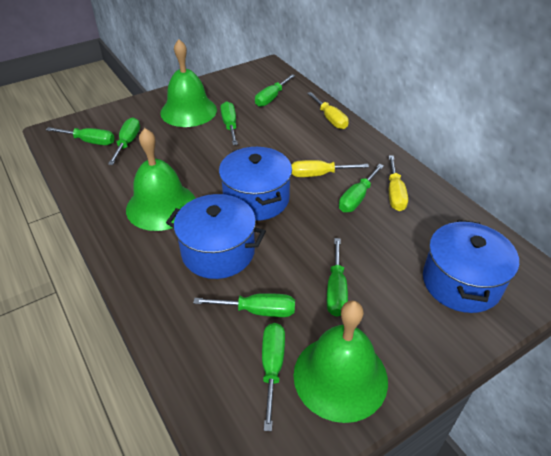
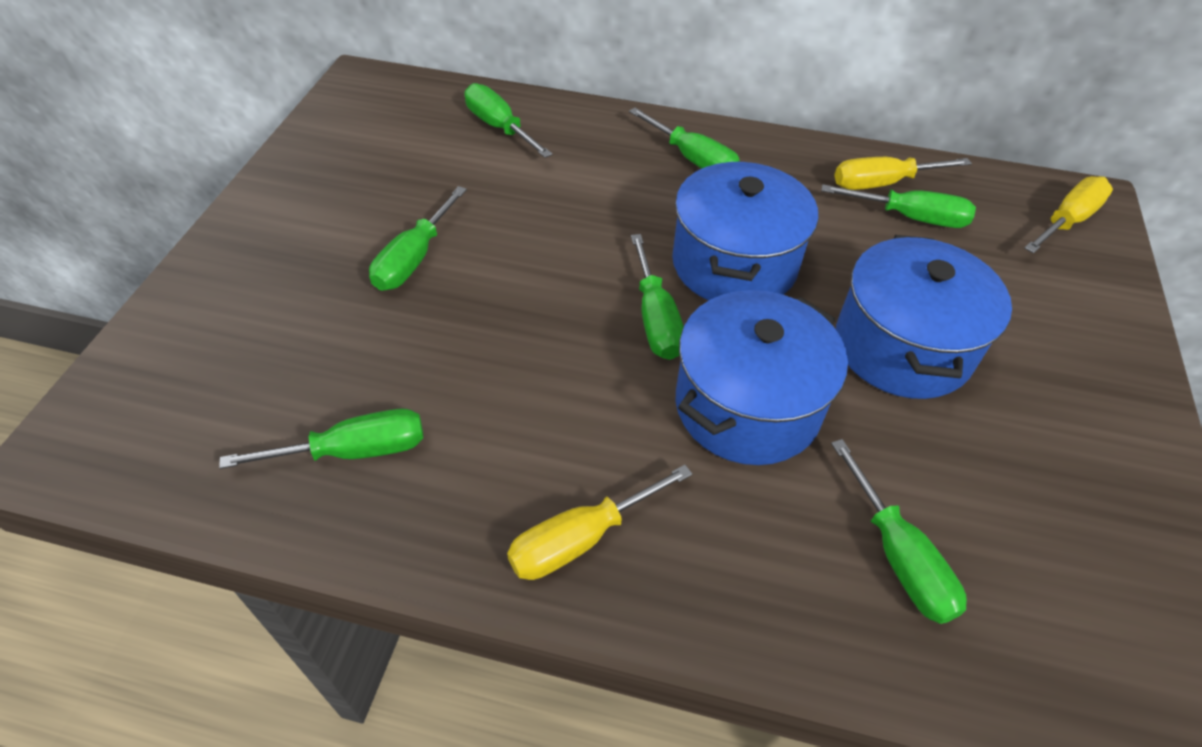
green bell: 3 -> 0
green screwdriver: 8 -> 7

